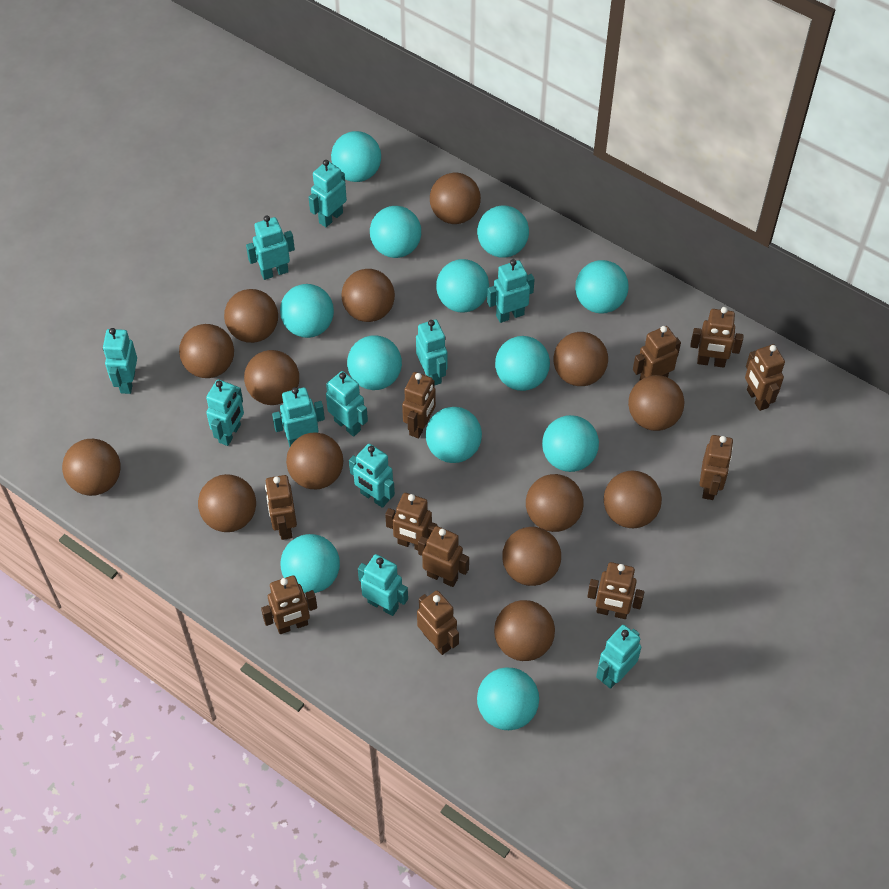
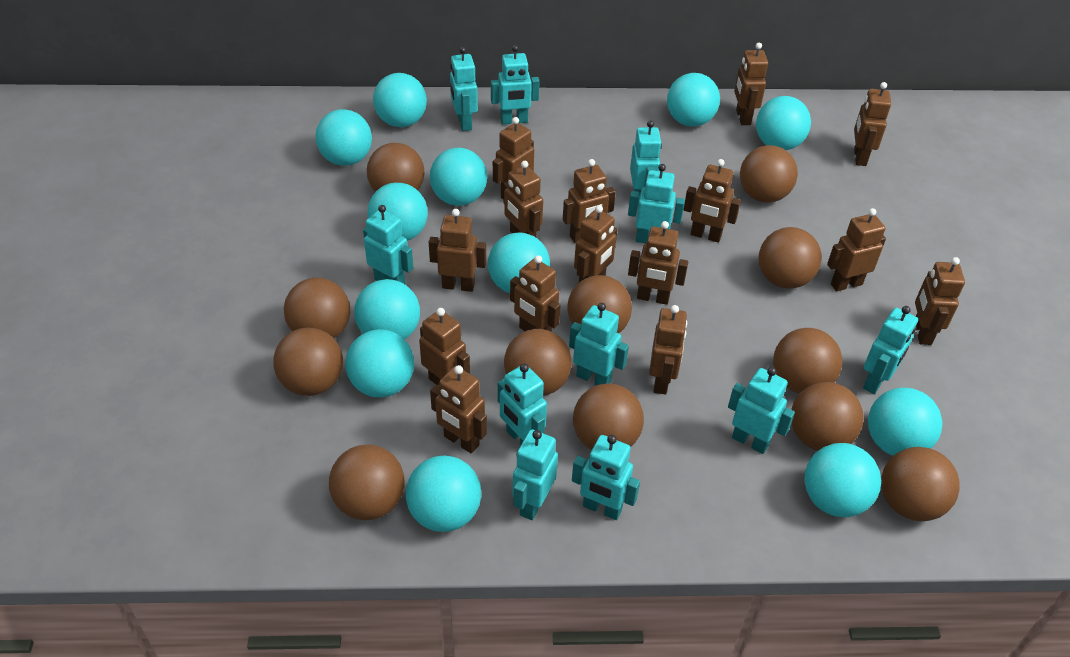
brown ball: 14 -> 12
brown robot: 11 -> 15

